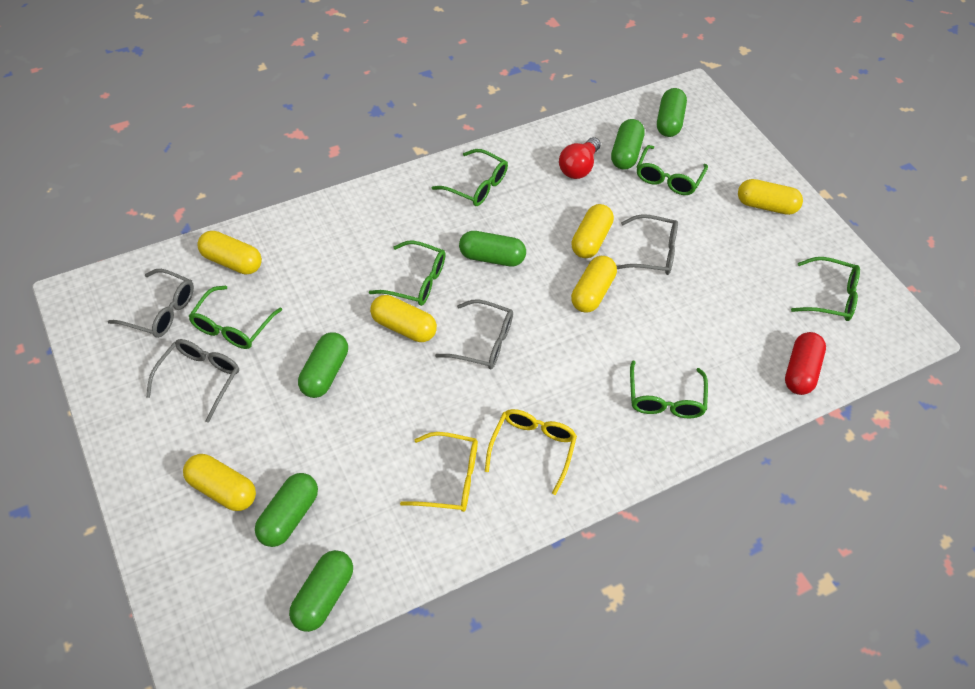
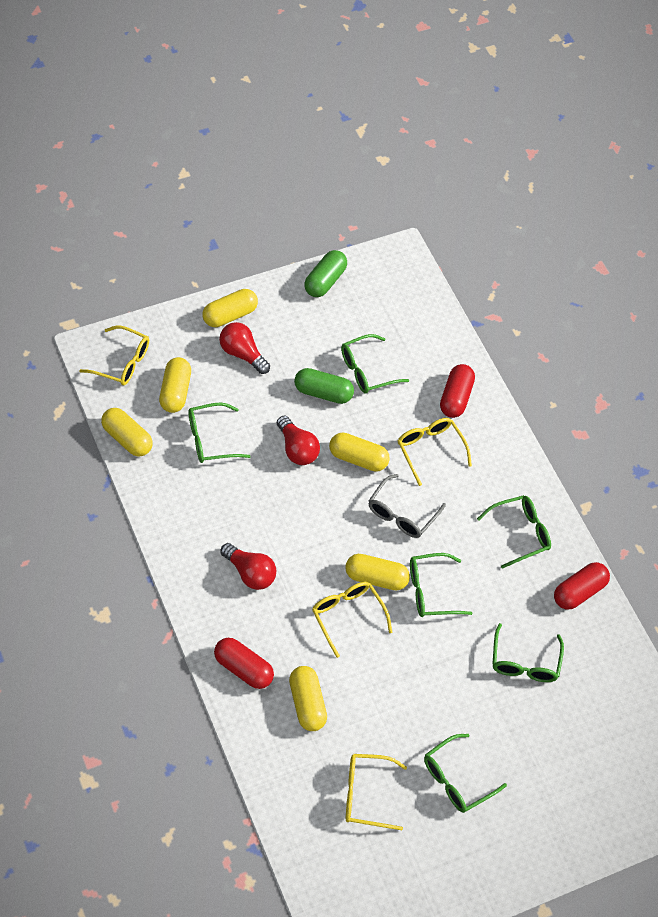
green capsule: 6 -> 2
grey glasses: 4 -> 1
red capsule: 1 -> 3
red light bulb: 1 -> 3
yellow glasses: 2 -> 4

